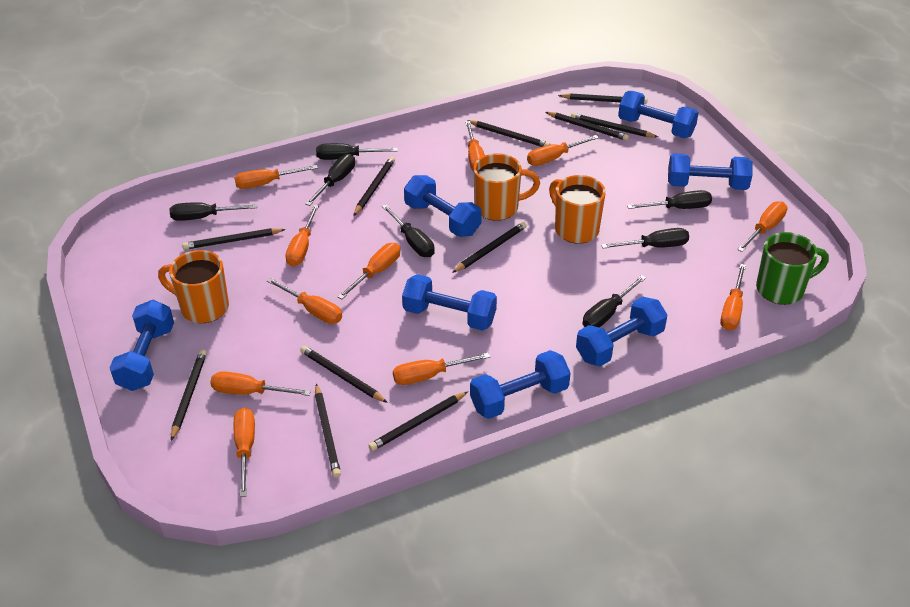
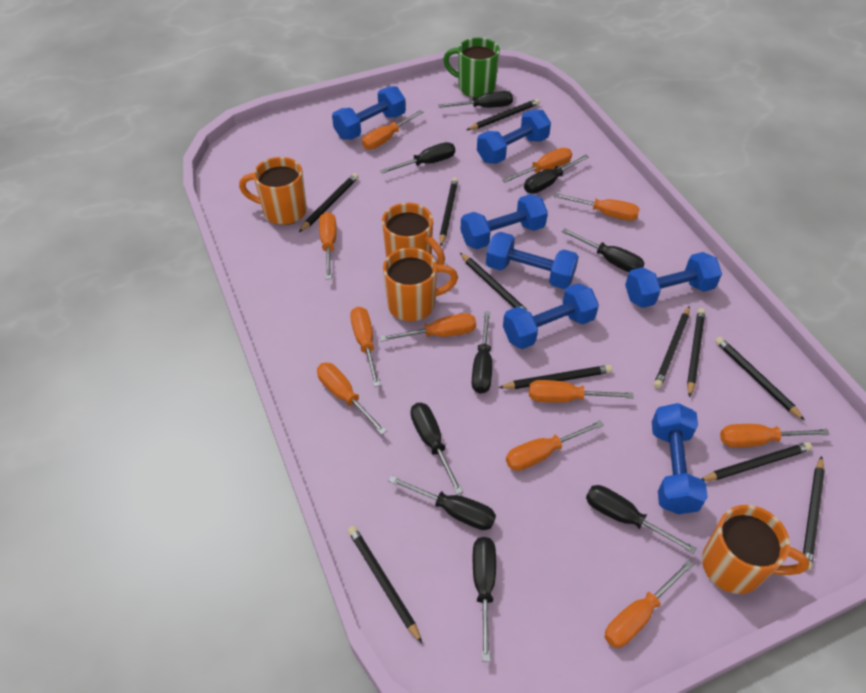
black screwdriver: 7 -> 9
orange mug: 3 -> 4

